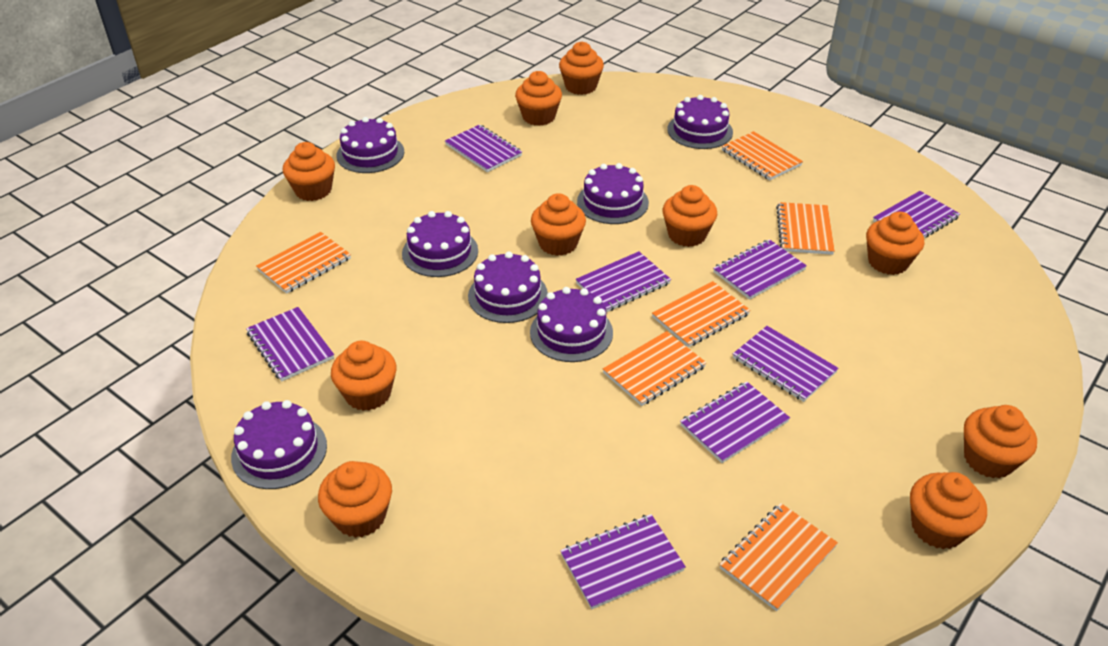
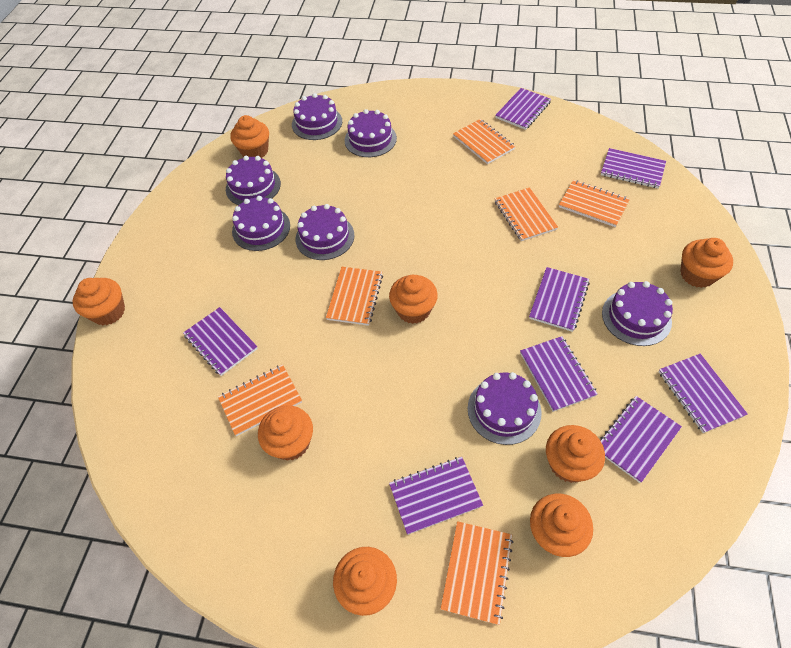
orange cupcake: 10 -> 8

